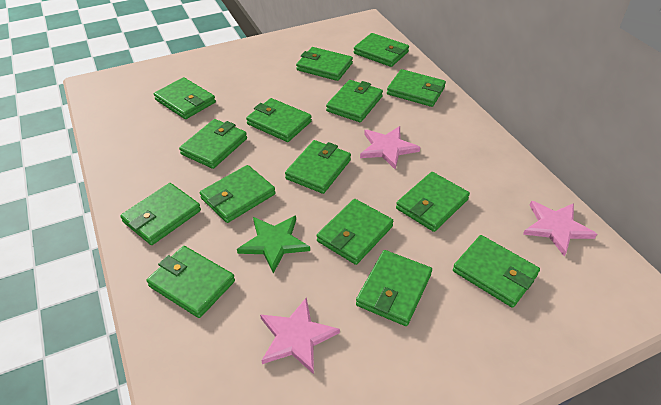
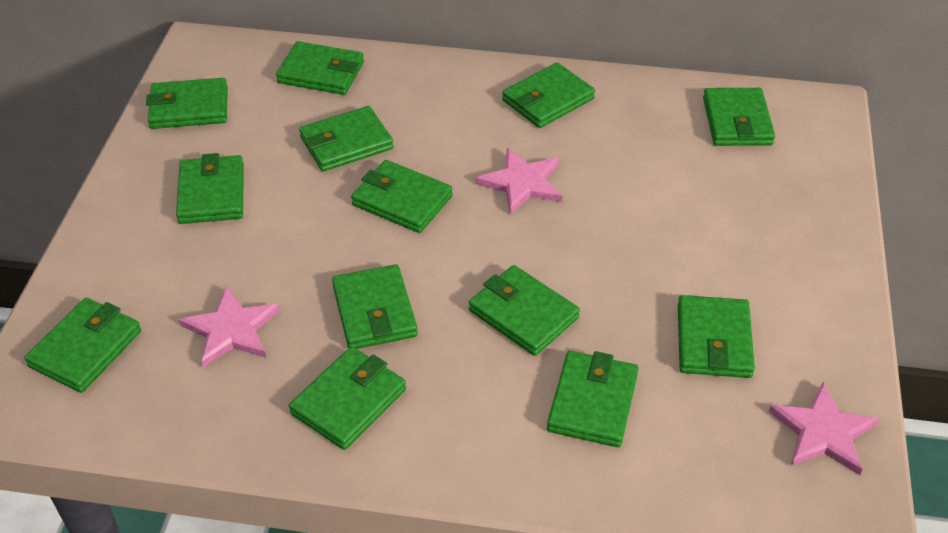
green star: 1 -> 0
green wallet: 15 -> 13

